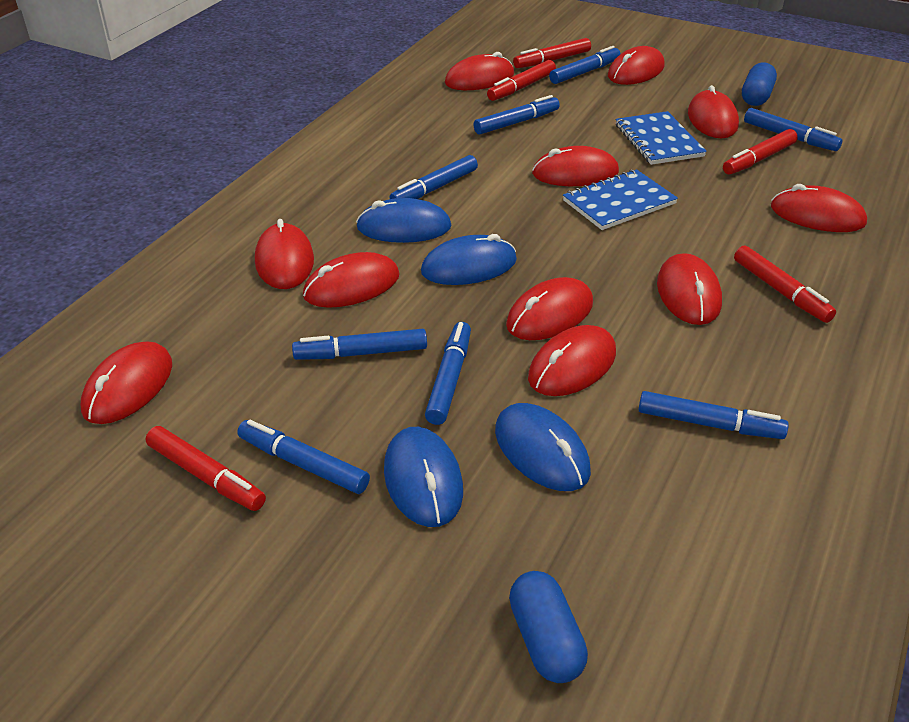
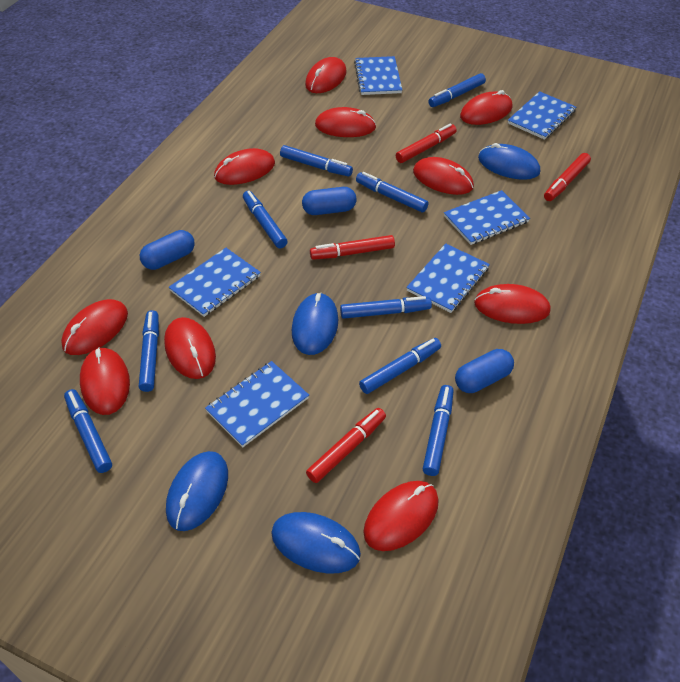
blue capsule: 2 -> 3
blue marker: 8 -> 9
blue notebook: 2 -> 6
red marker: 5 -> 4
red mouse: 11 -> 10

